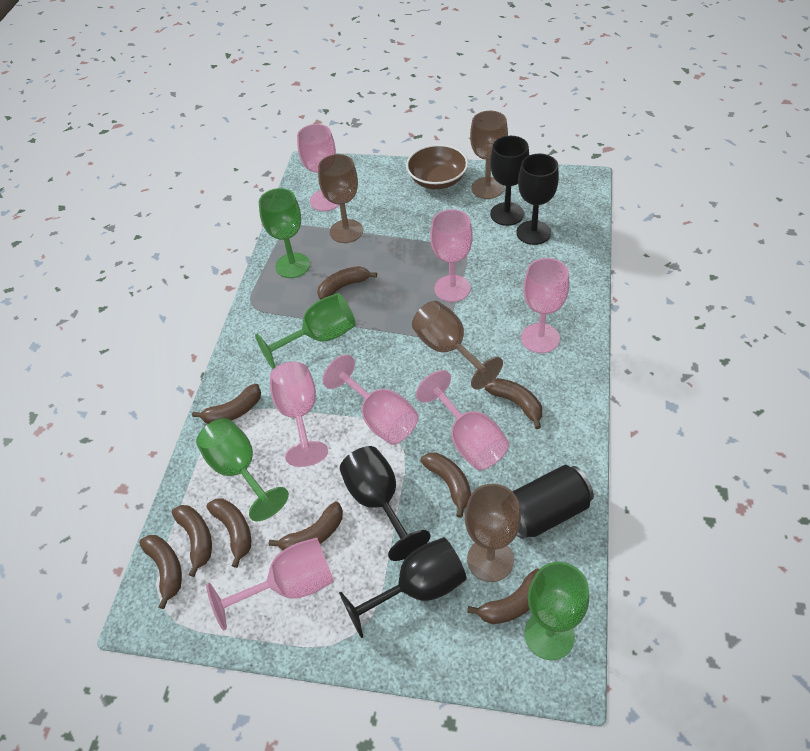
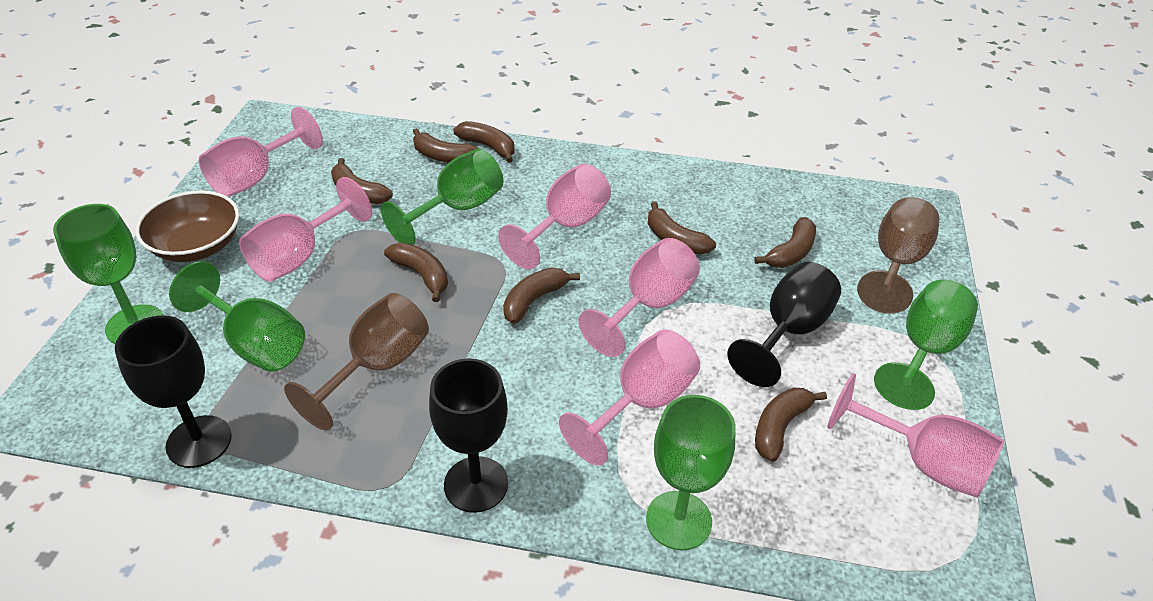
black can: 1 -> 0
black goblet: 4 -> 3
brown banana: 9 -> 8
brown goblet: 4 -> 2
green goblet: 4 -> 5
pink goblet: 7 -> 6

